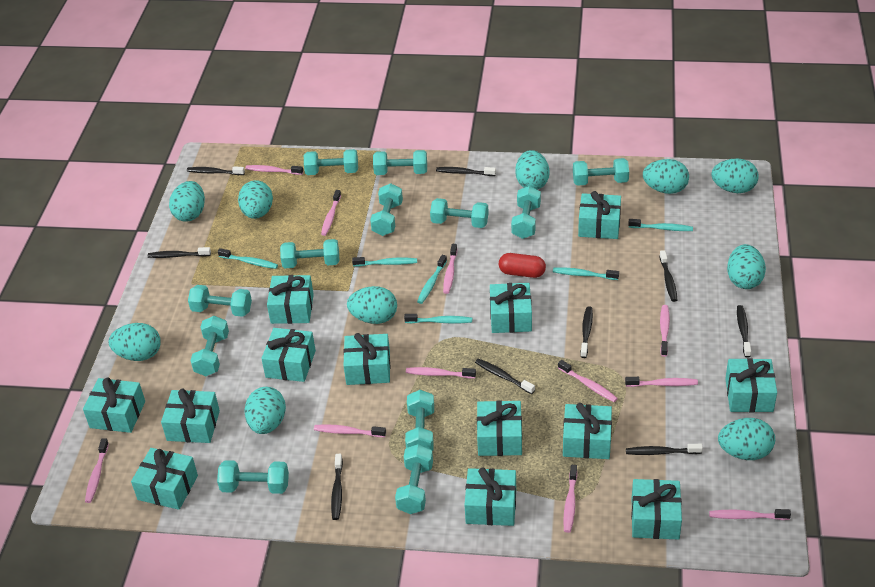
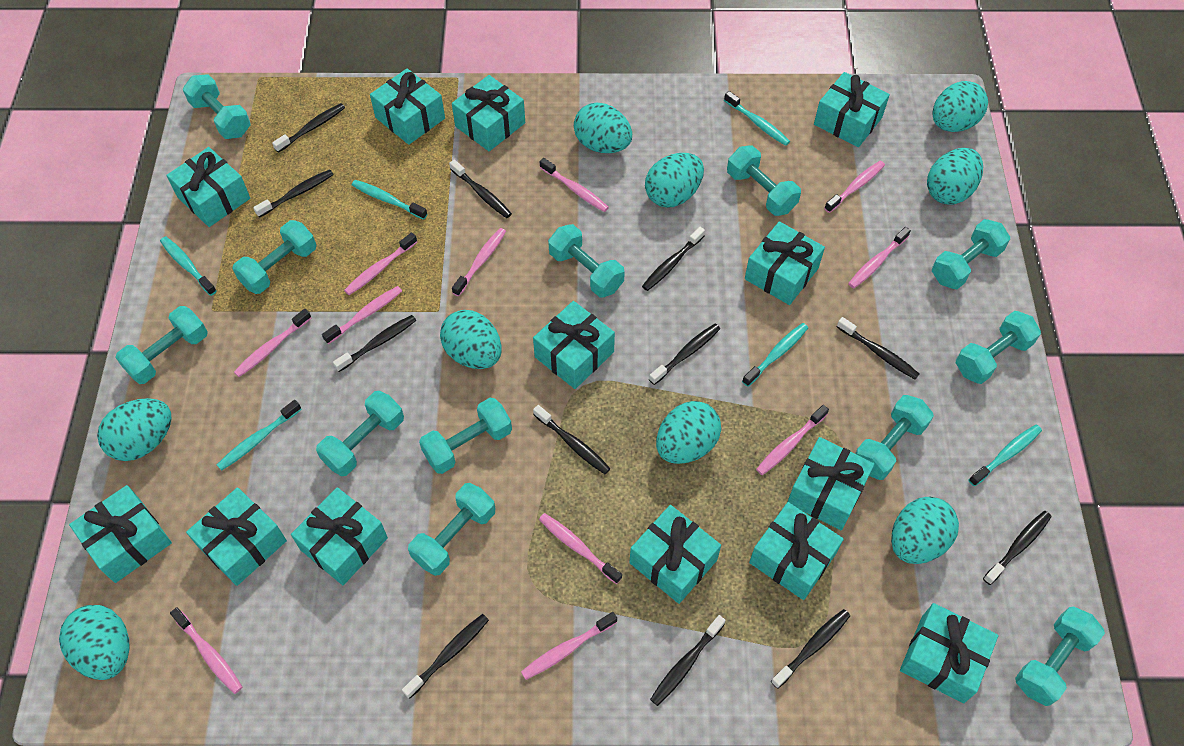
black toothbrush: 9 -> 12
red capsule: 1 -> 0
turquoise egg: 10 -> 9

